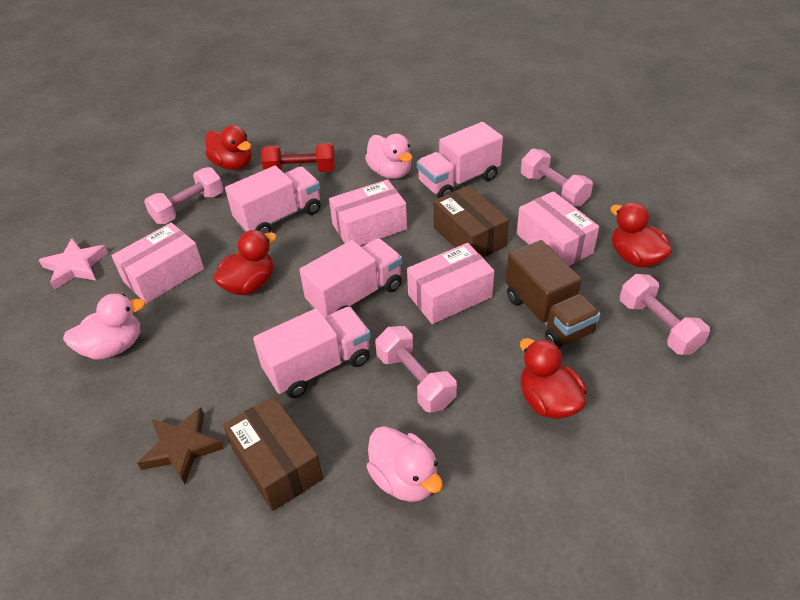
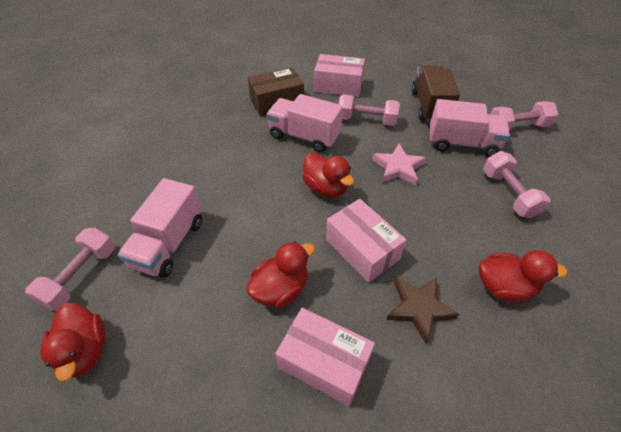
brown box: 2 -> 1
pink box: 4 -> 3
pink duck: 3 -> 0
pink truck: 4 -> 3
red dumbbell: 1 -> 0

